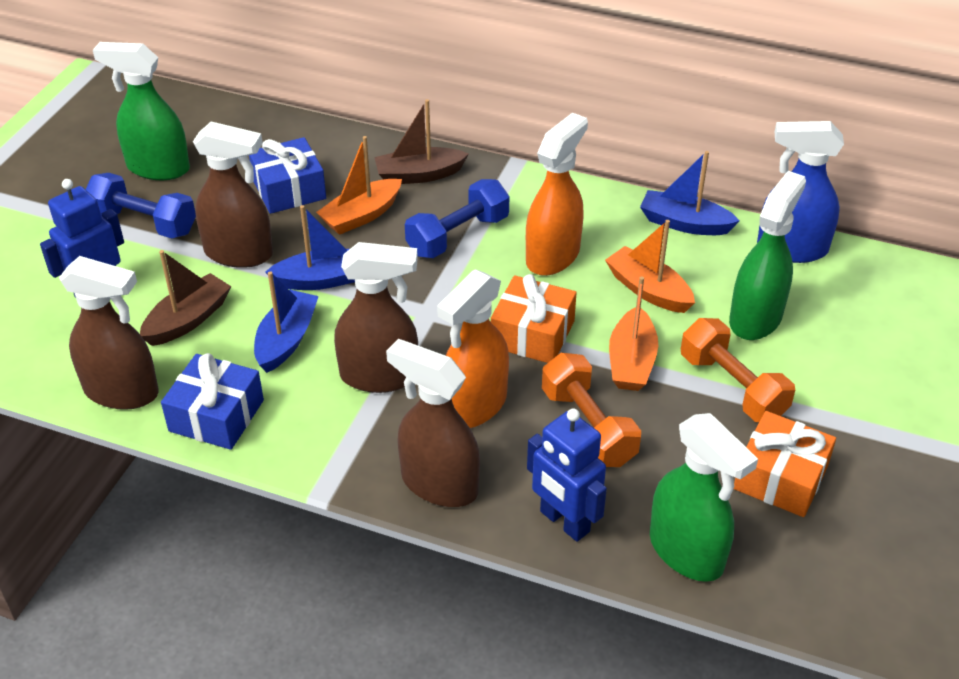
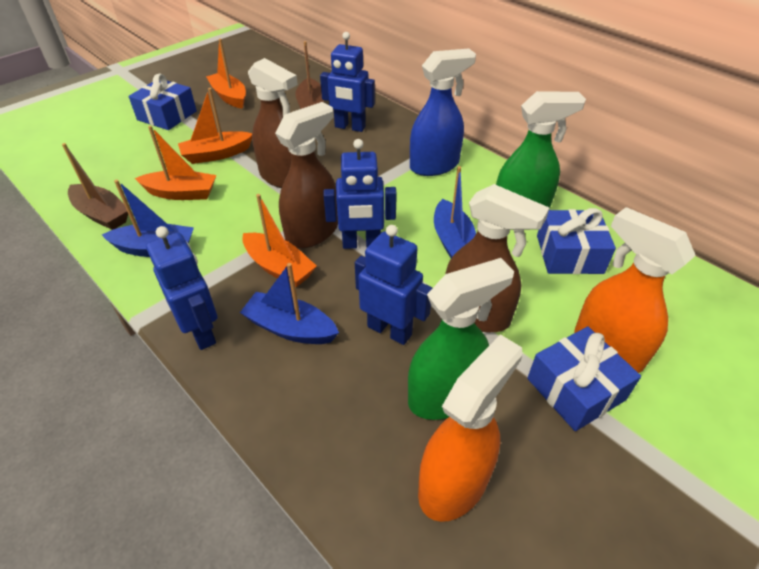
blue dumbbell: 2 -> 0
blue gift: 2 -> 3
blue robot: 2 -> 4
brown spray bottle: 4 -> 3
green spray bottle: 3 -> 2
orange boat: 3 -> 4
orange dumbbell: 2 -> 0
orange gift: 2 -> 0

